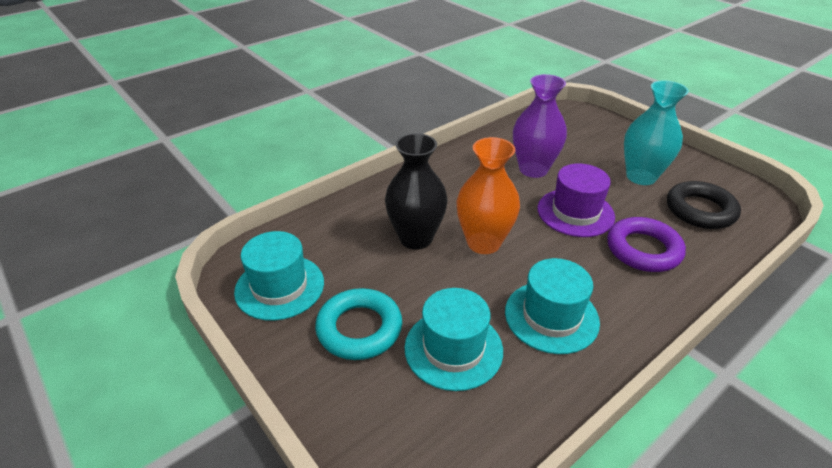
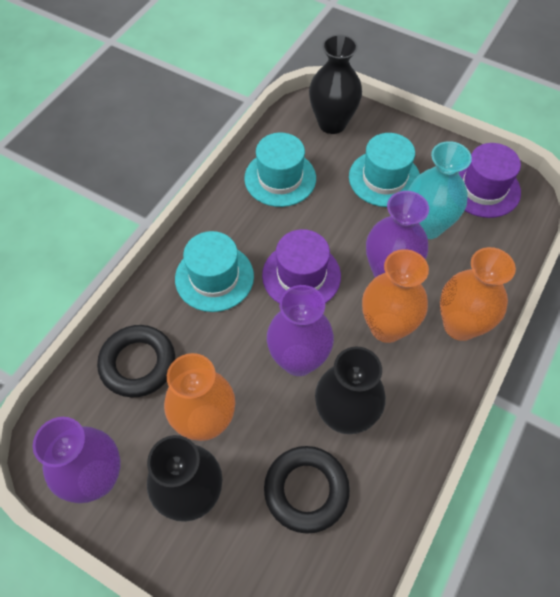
black ring: 1 -> 2
black vase: 1 -> 3
orange vase: 1 -> 3
purple hat: 1 -> 2
purple ring: 1 -> 0
purple vase: 1 -> 3
turquoise ring: 1 -> 0

